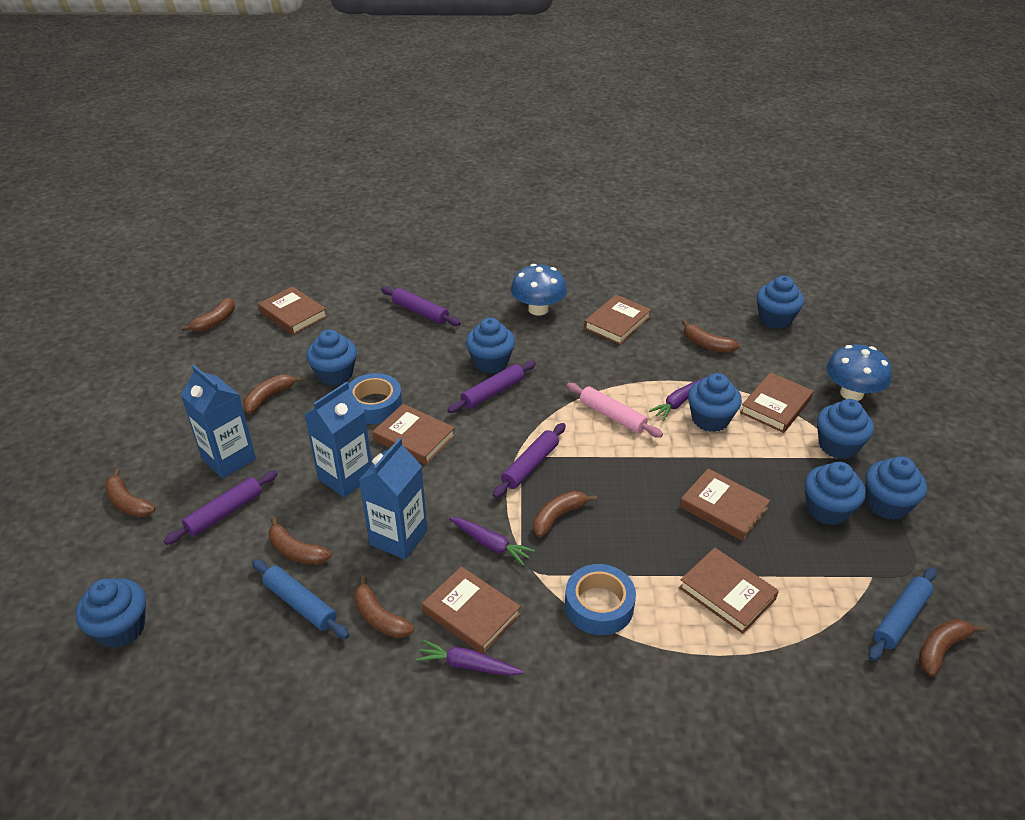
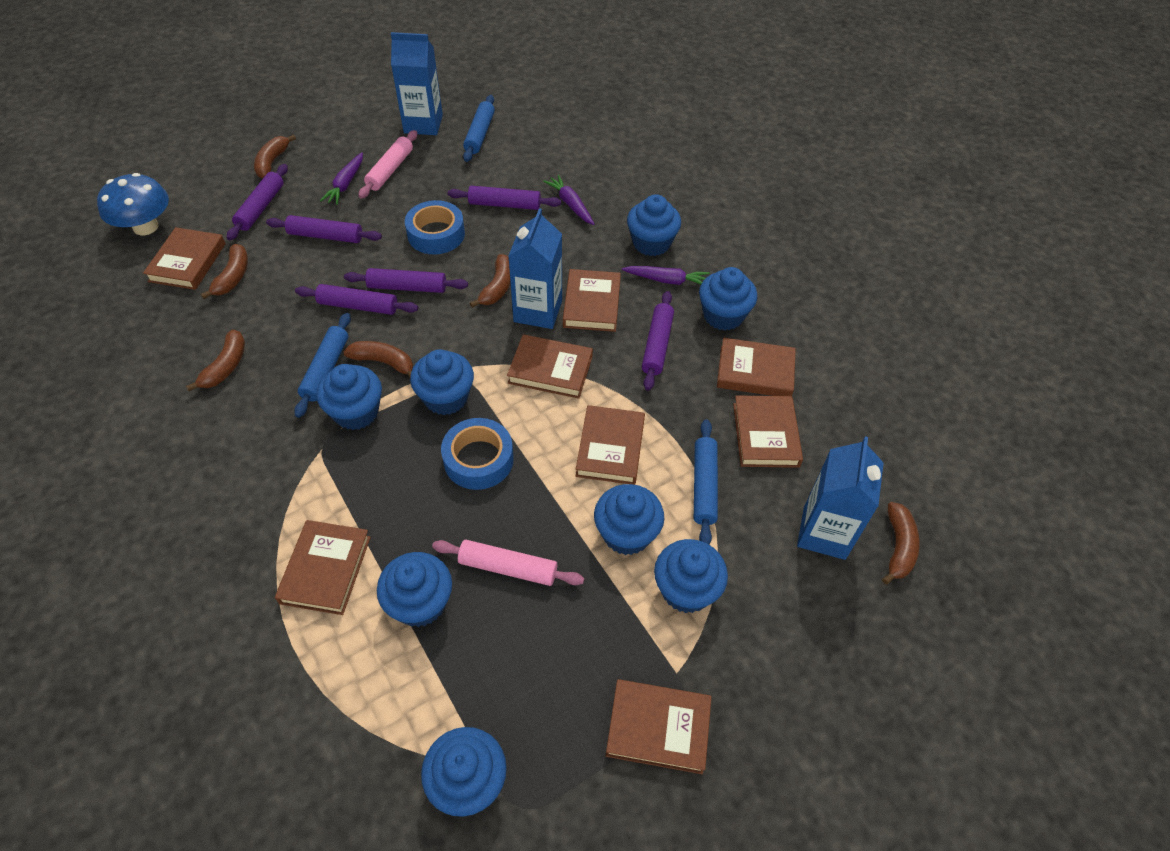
blue mushroom: 2 -> 1
blue rolling pin: 2 -> 3
brown banana: 8 -> 6
brown book: 7 -> 8
pink rolling pin: 1 -> 2
purple rolling pin: 4 -> 6

